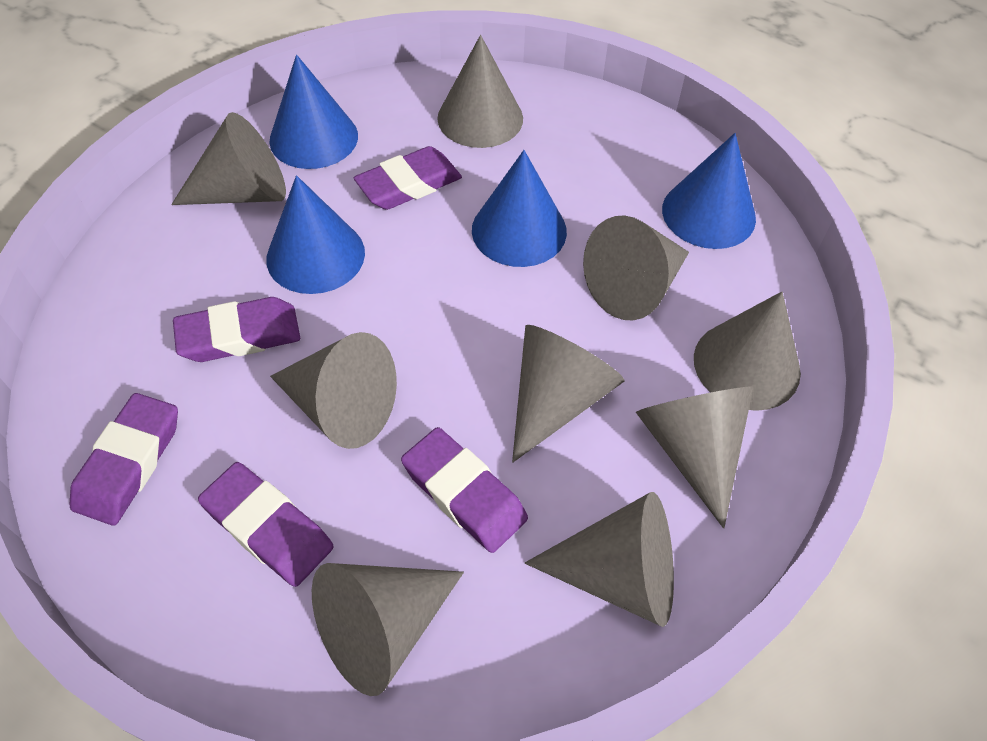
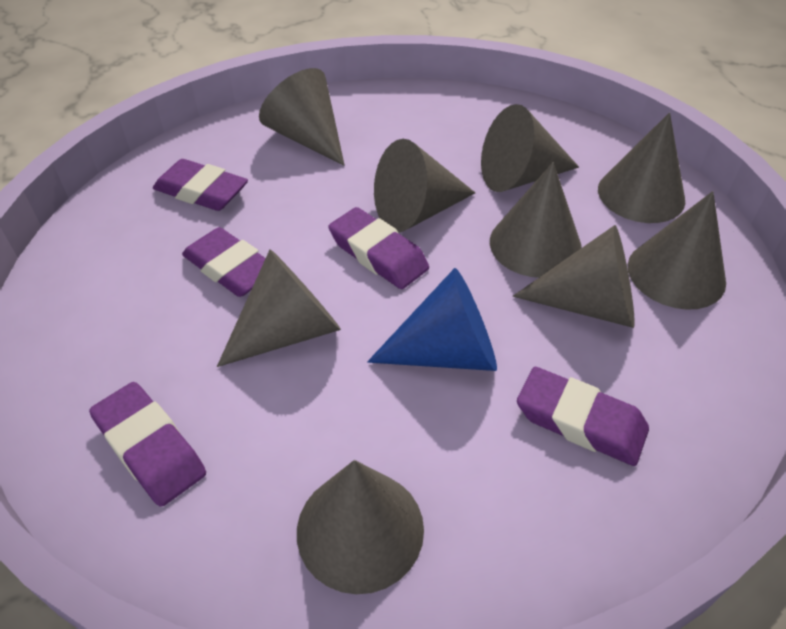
blue cone: 4 -> 1

